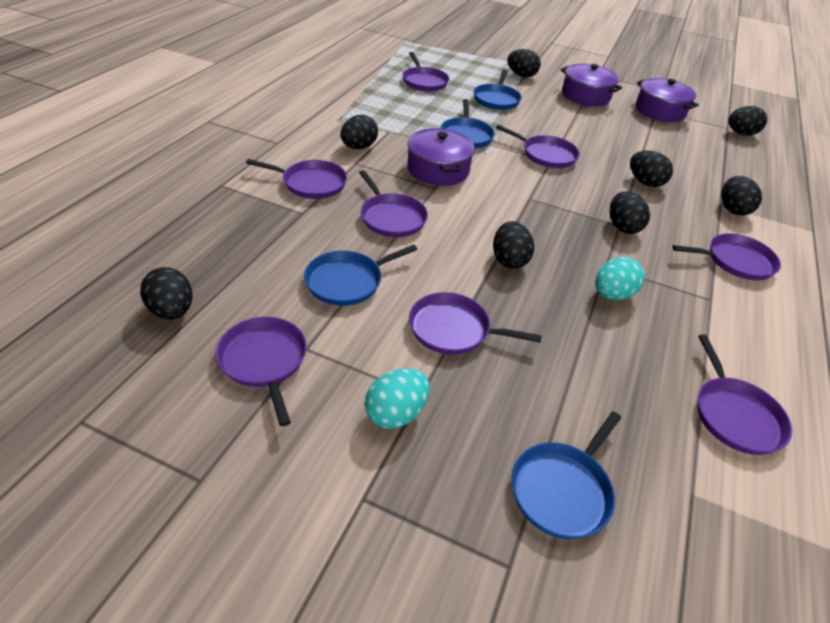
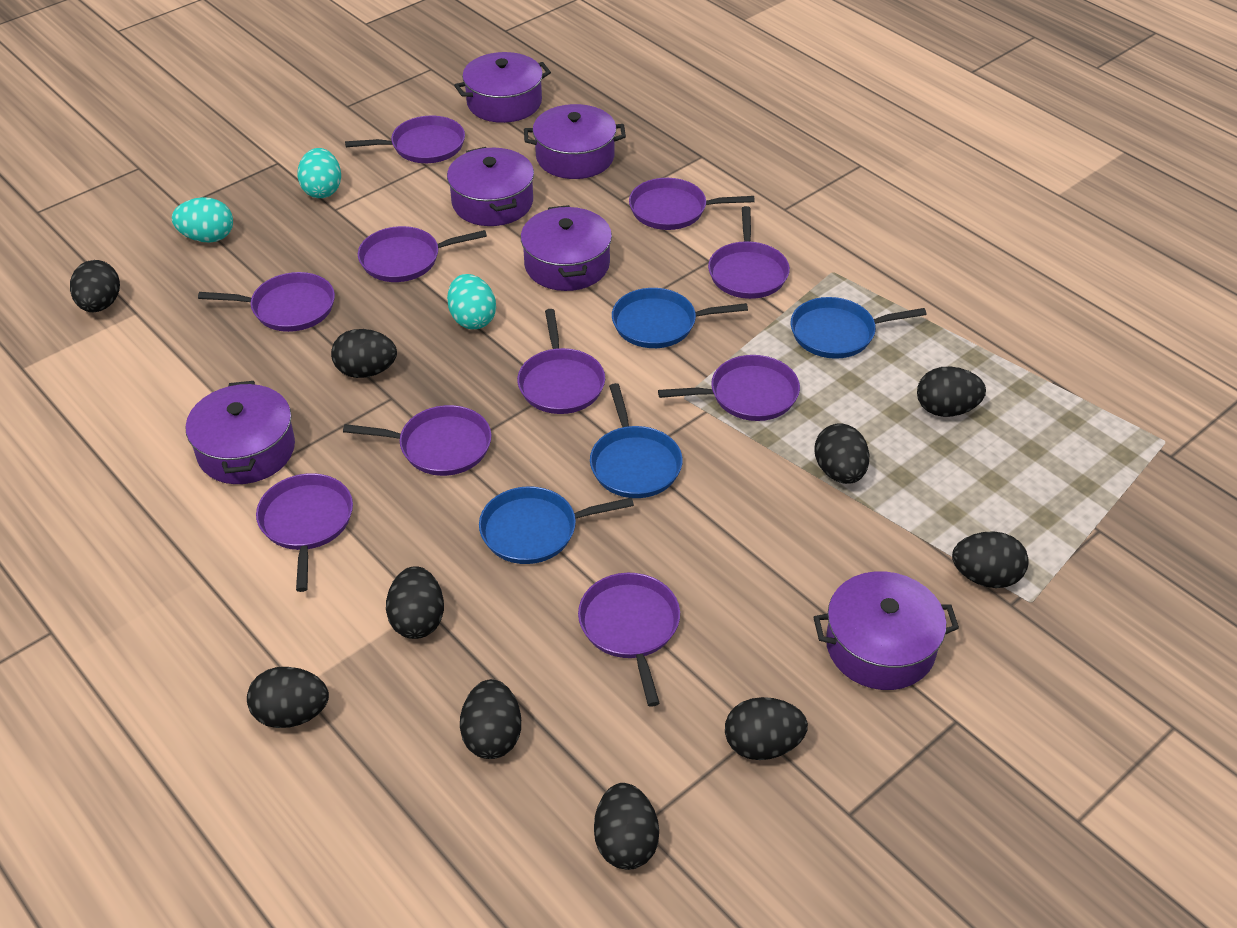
black egg: 8 -> 10
purple pan: 8 -> 10
purple pot: 3 -> 6
turquoise egg: 2 -> 3

